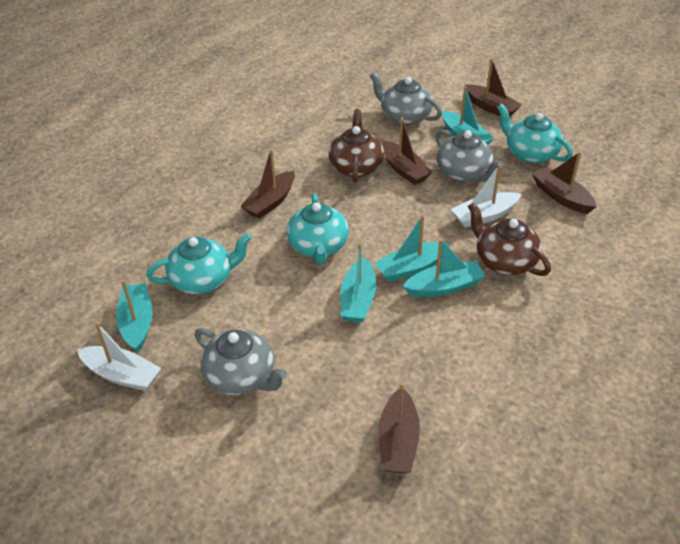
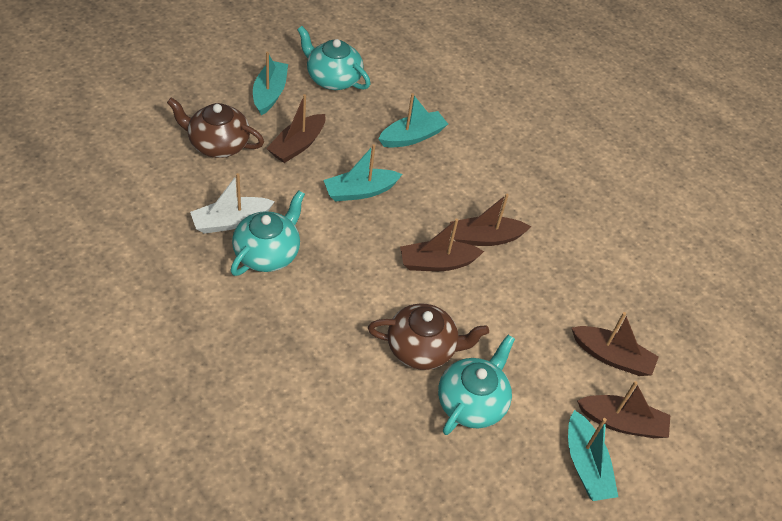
grey teapot: 3 -> 0
turquoise boat: 5 -> 4
white boat: 2 -> 1

